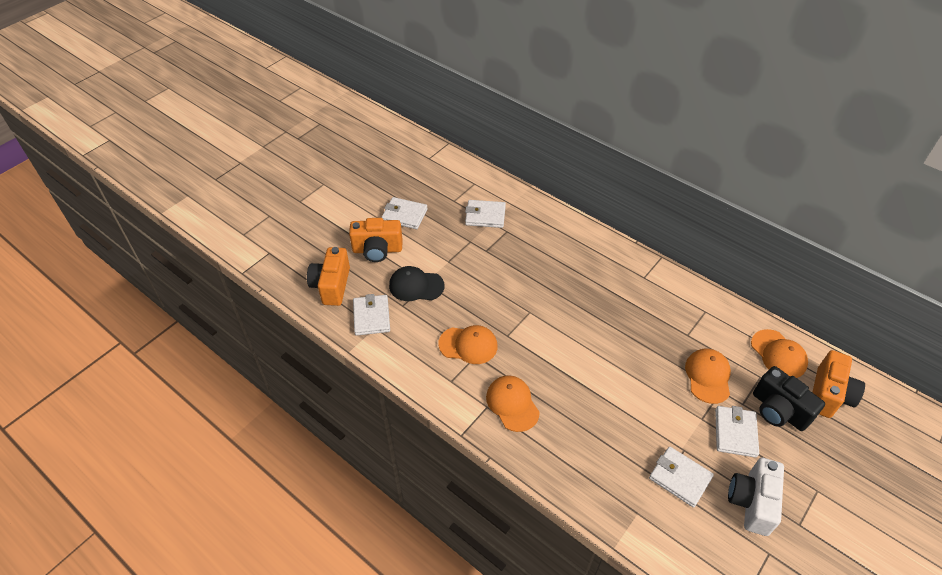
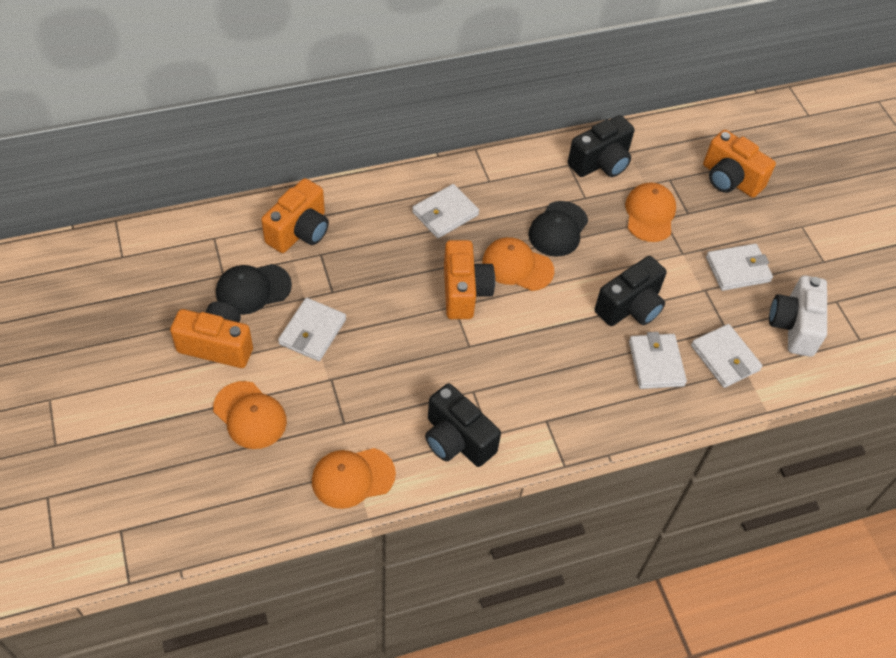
black camera: 1 -> 3
black cap: 1 -> 2
orange camera: 3 -> 4

